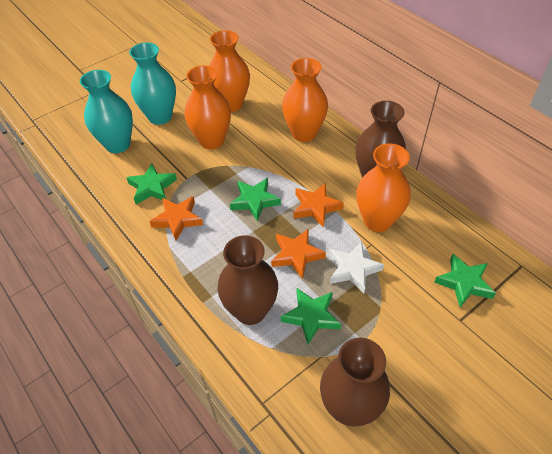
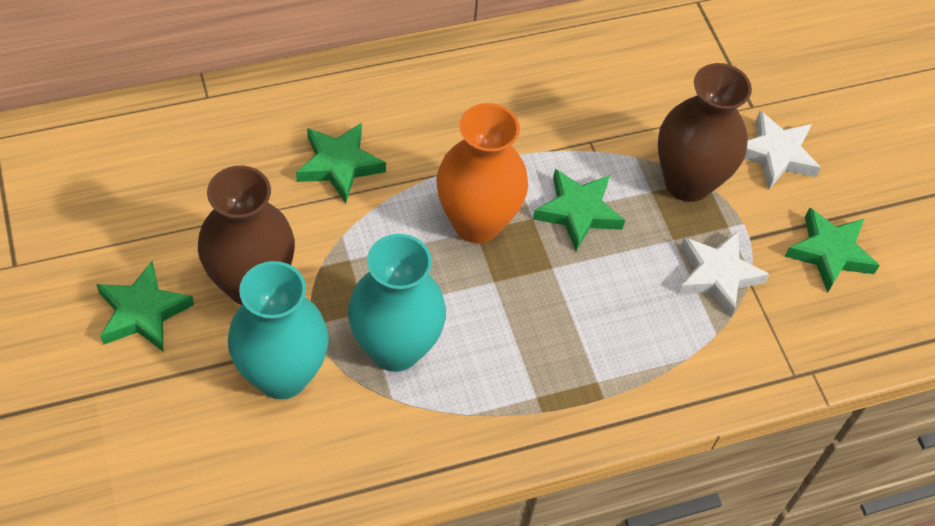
brown vase: 3 -> 2
orange star: 3 -> 0
orange vase: 4 -> 1
white star: 1 -> 2

